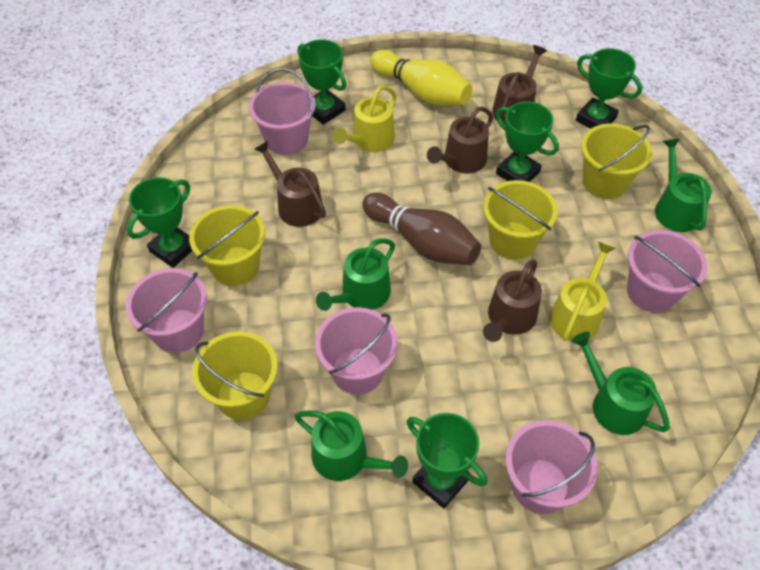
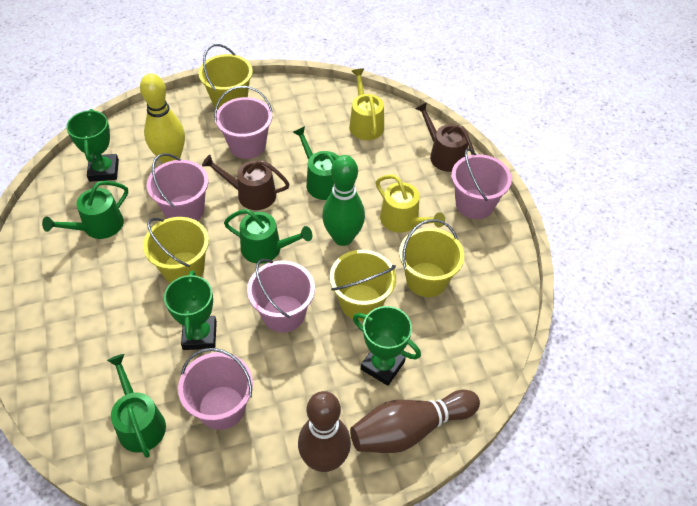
brown bowling pin: 1 -> 2
brown watering can: 4 -> 2
green bowling pin: 0 -> 1
green trophy: 5 -> 3

